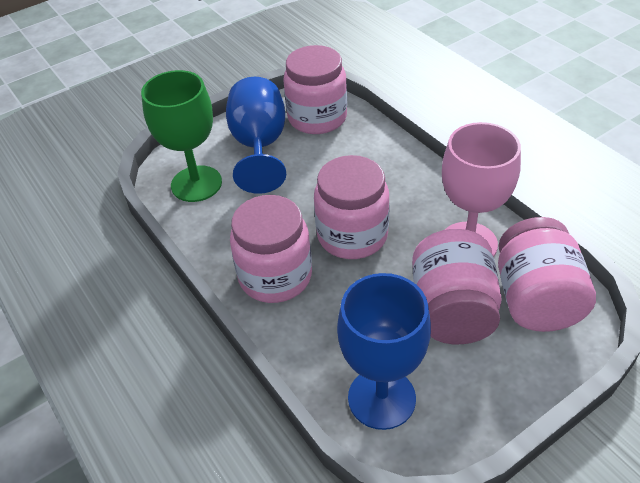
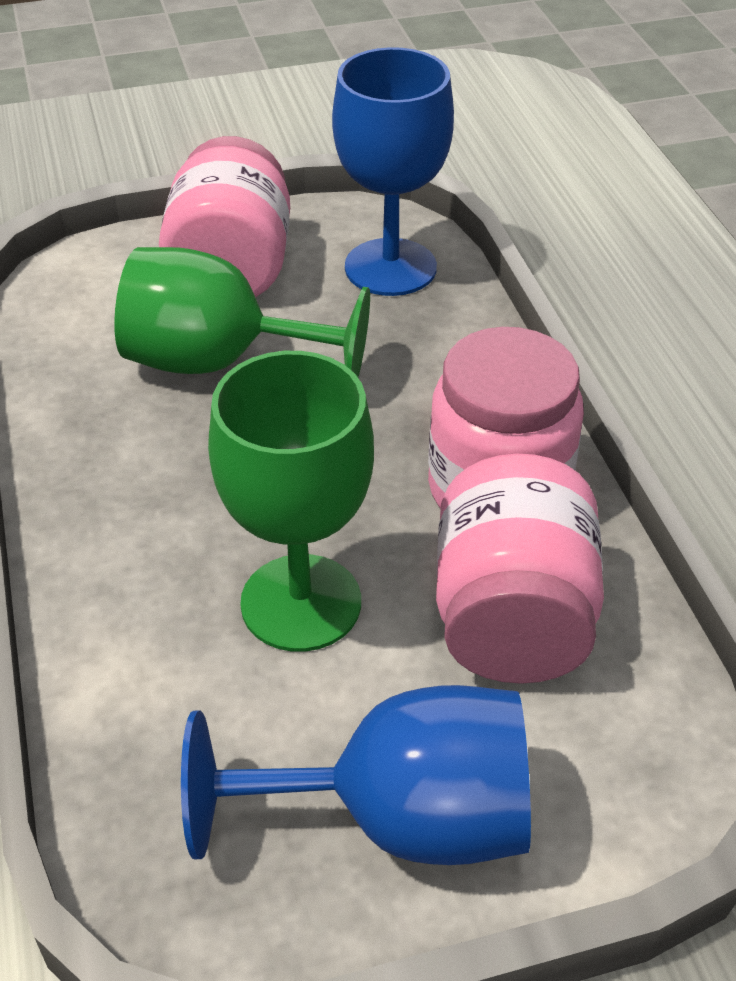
green goblet: 1 -> 2
pink goblet: 1 -> 0
pink jar: 5 -> 3

